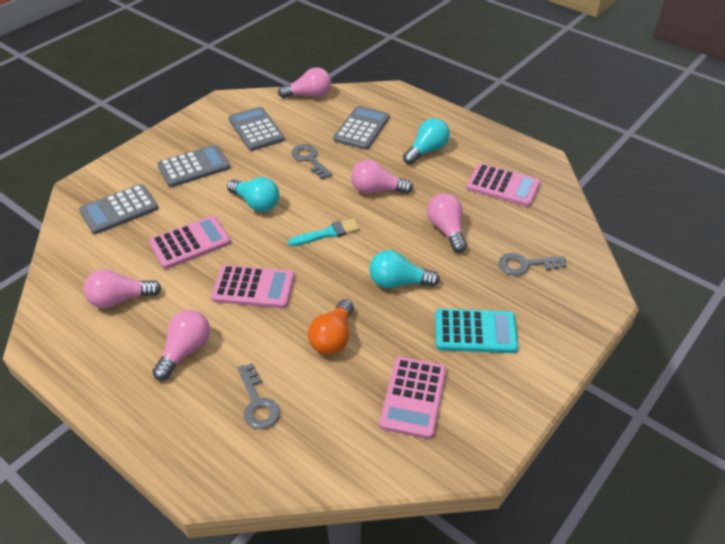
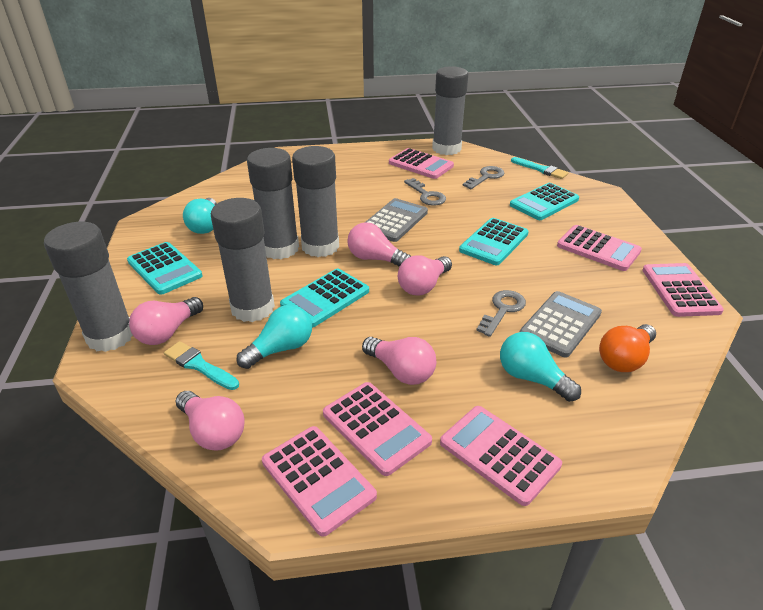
grey calculator: 4 -> 2
grey glue stick: 0 -> 5
pink calculator: 4 -> 6
turquoise brush: 1 -> 2
turquoise calculator: 1 -> 4

